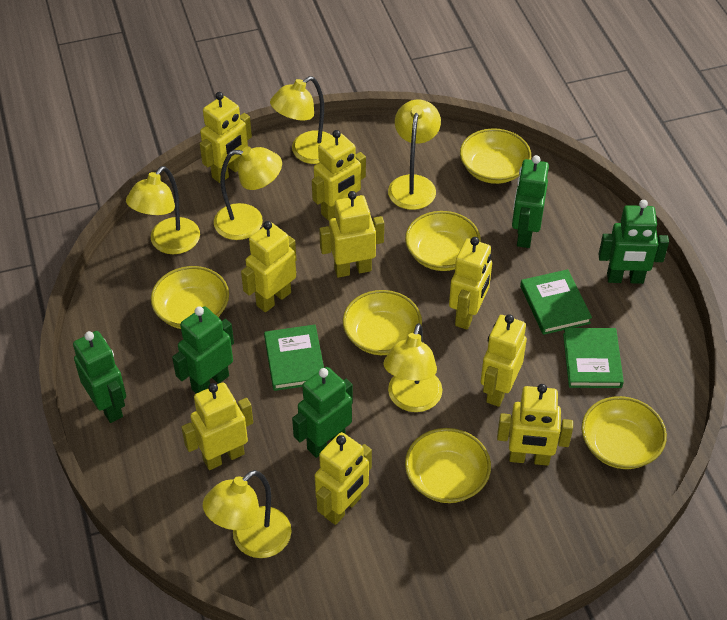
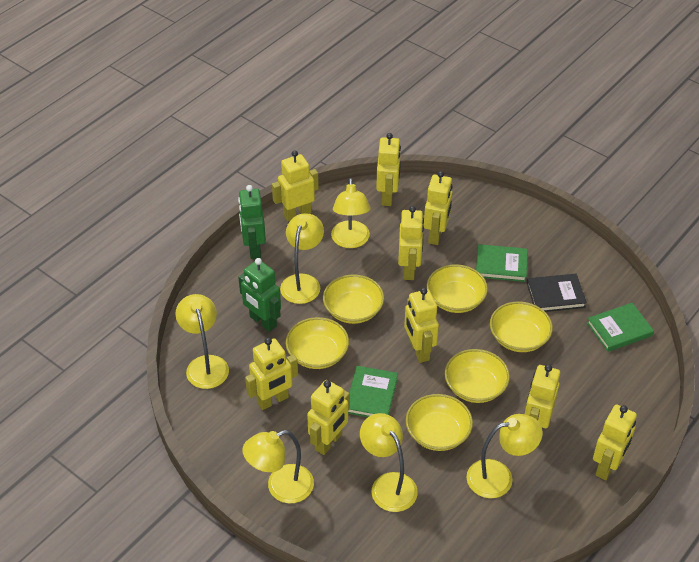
black book: 0 -> 1
green robot: 5 -> 2

